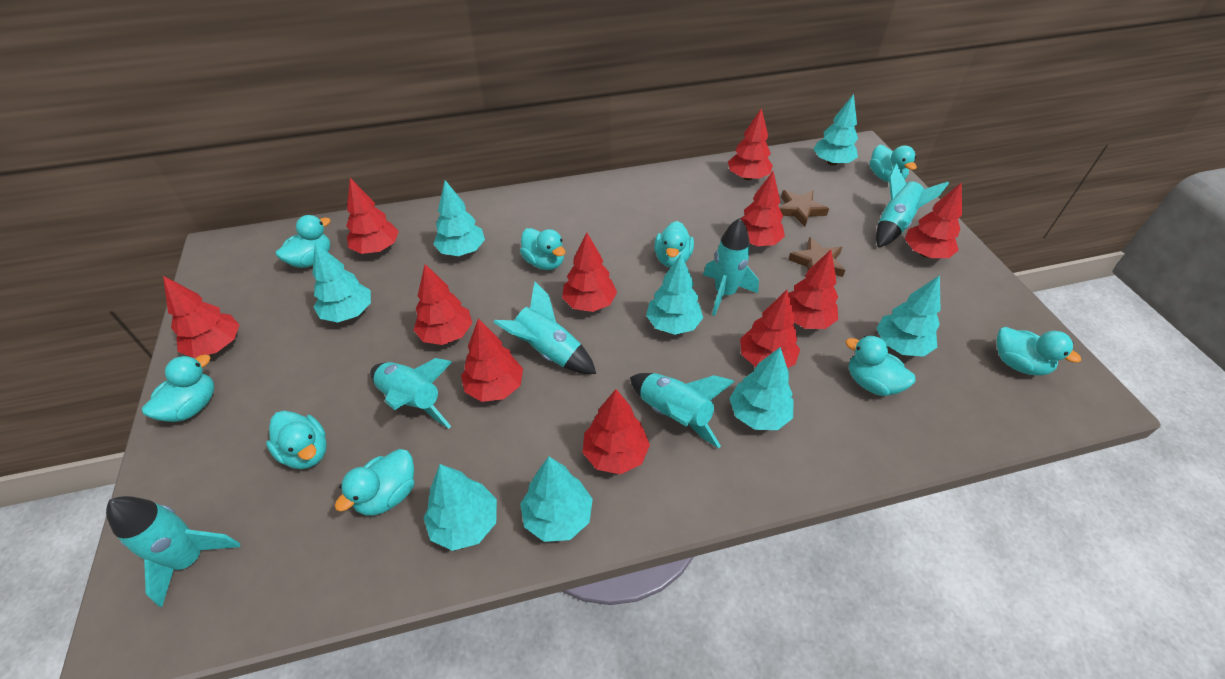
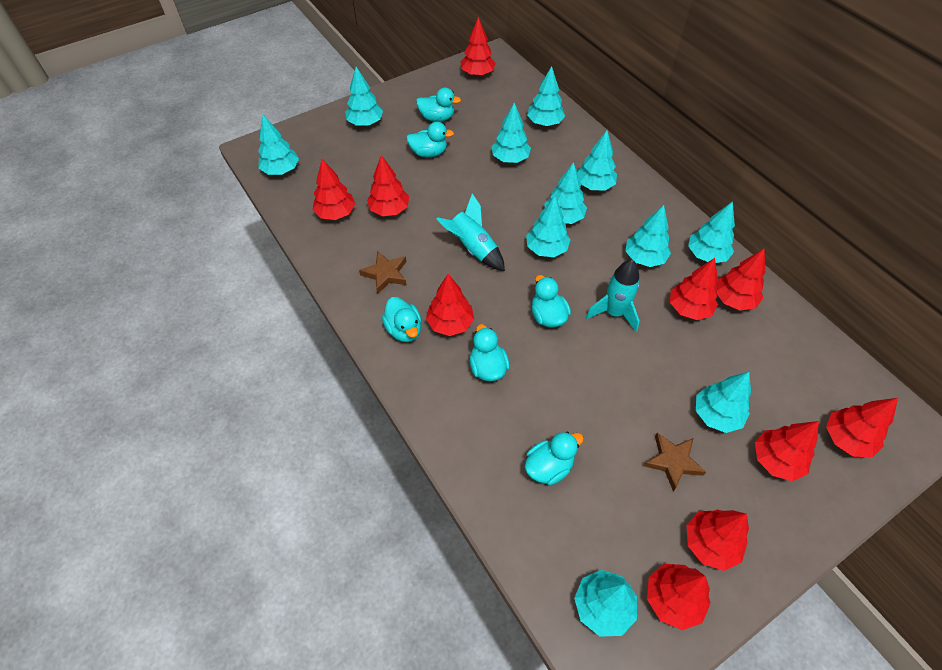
red tree: 11 -> 10
turquoise duck: 9 -> 6
turquoise rocket: 6 -> 2
turquoise tree: 8 -> 11

